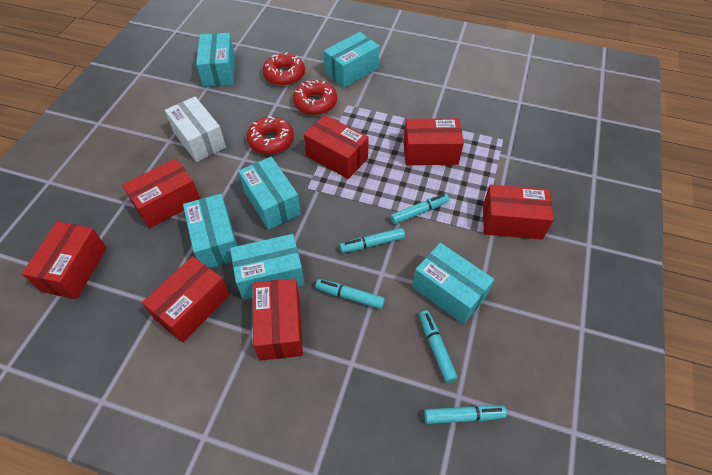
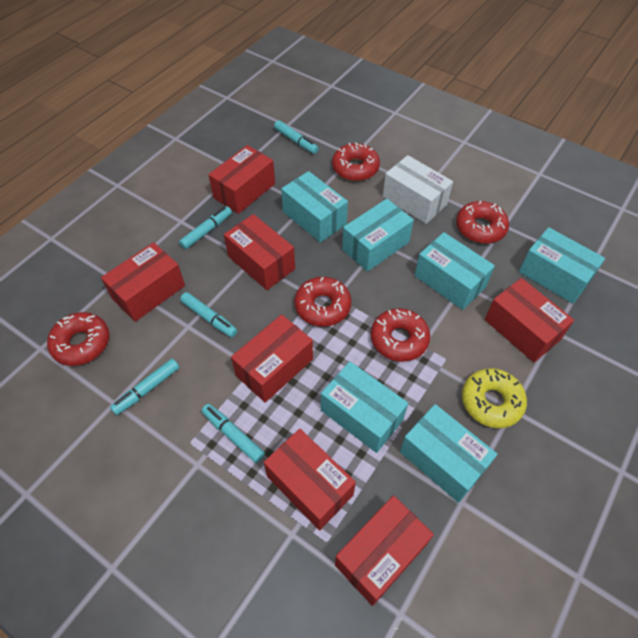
red donut: 3 -> 5
yellow donut: 0 -> 1

